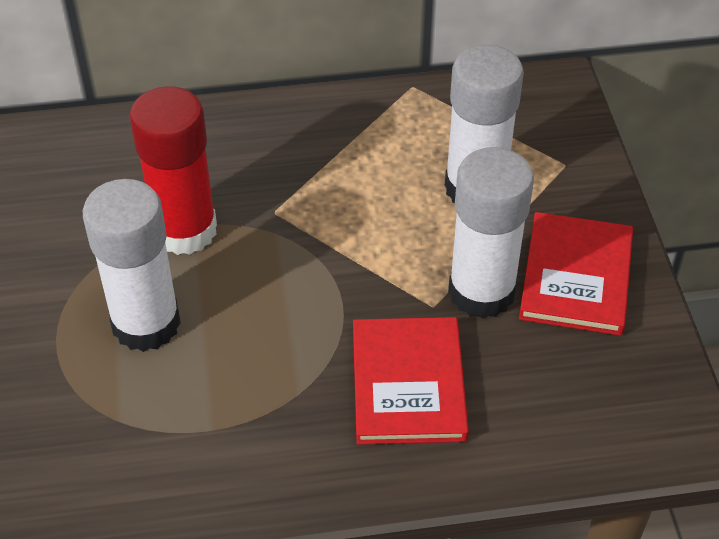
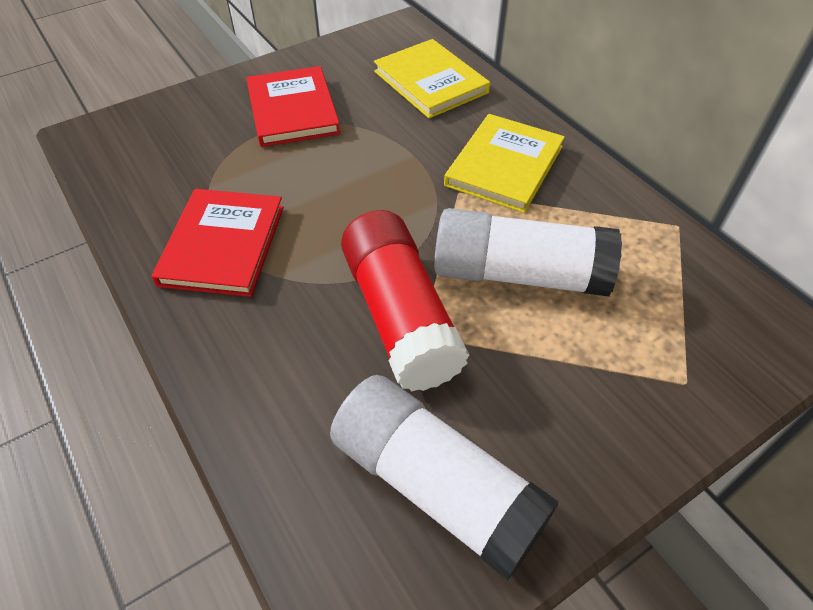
white glue stick: 3 -> 2
yellow book: 0 -> 2

